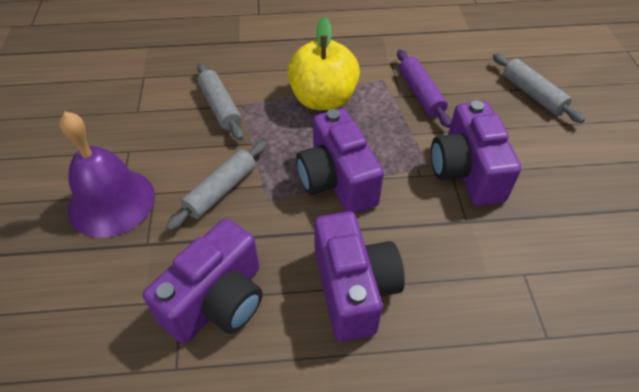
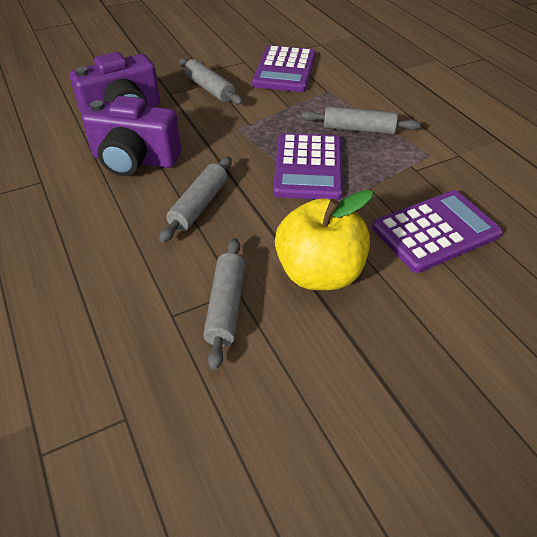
grey rolling pin: 3 -> 4
purple bell: 1 -> 0
purple calculator: 0 -> 3
purple camera: 4 -> 2
purple rolling pin: 1 -> 0

